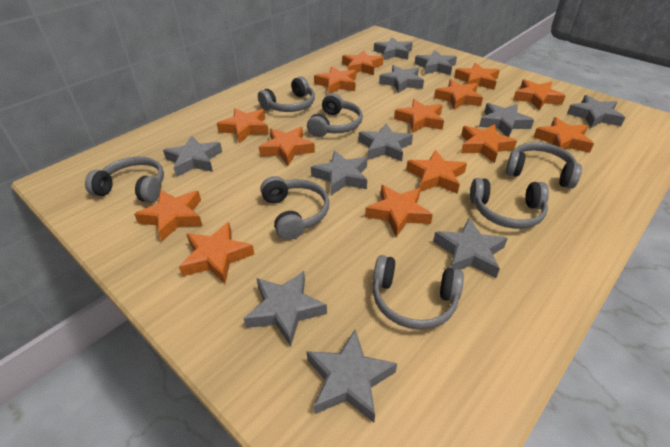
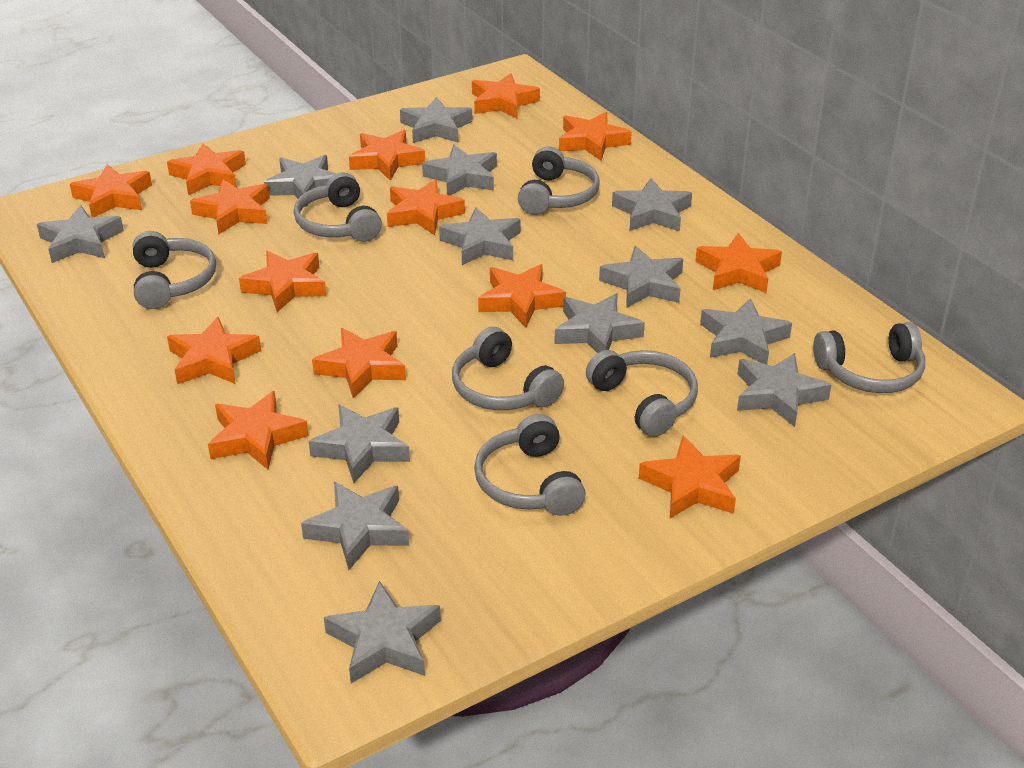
grey star: 11 -> 13

